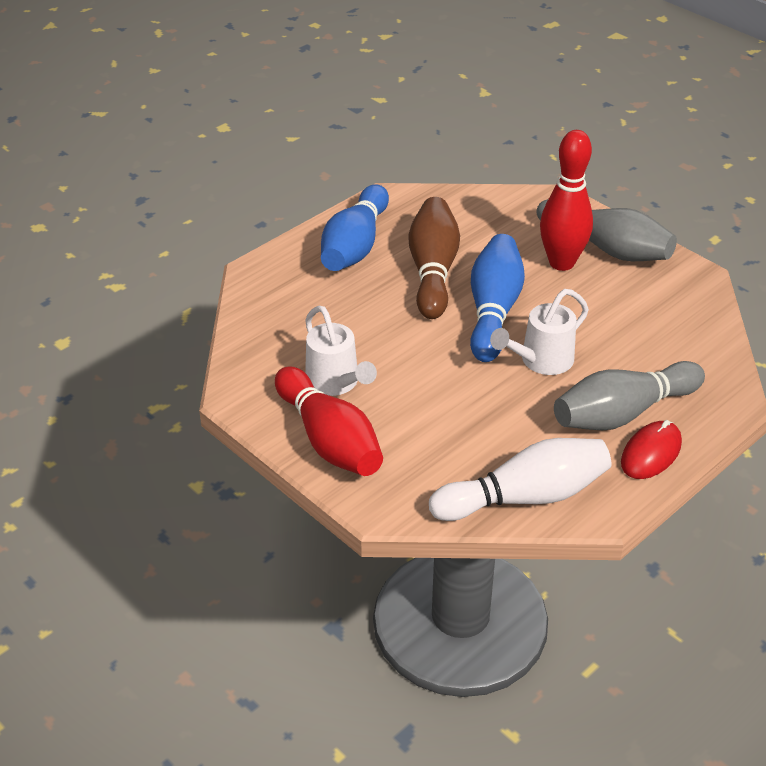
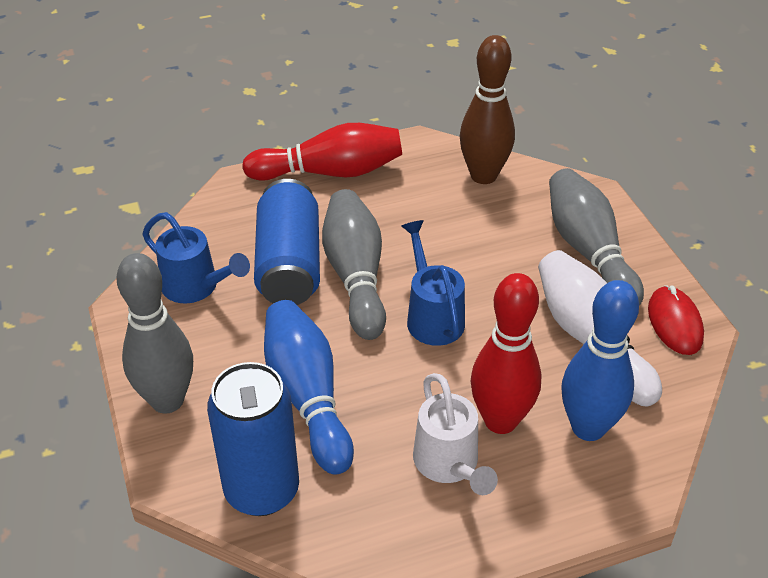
blue can: 0 -> 2
blue watering can: 0 -> 2
grey bowling pin: 2 -> 3
white watering can: 2 -> 1

